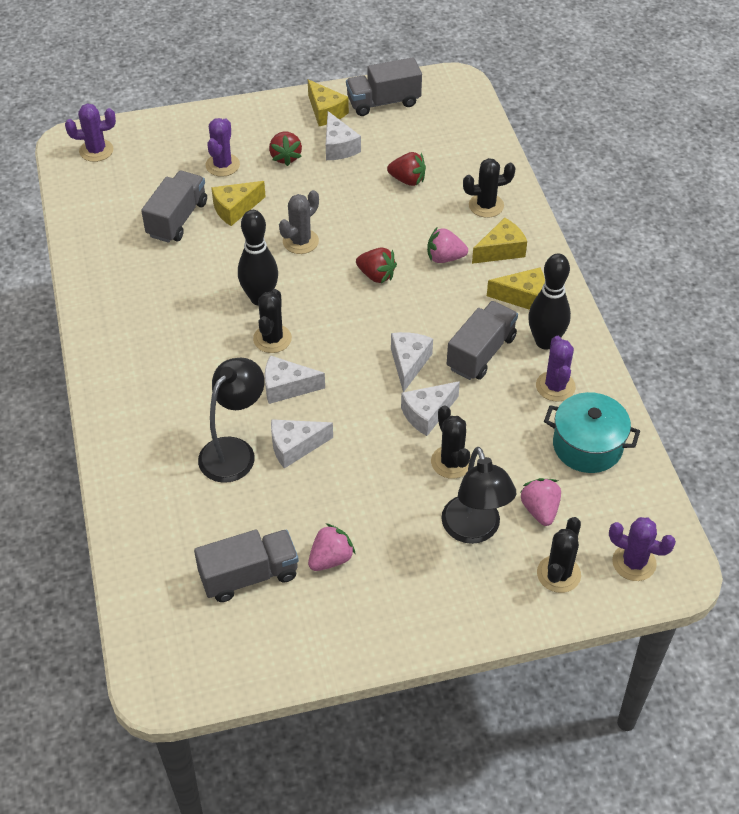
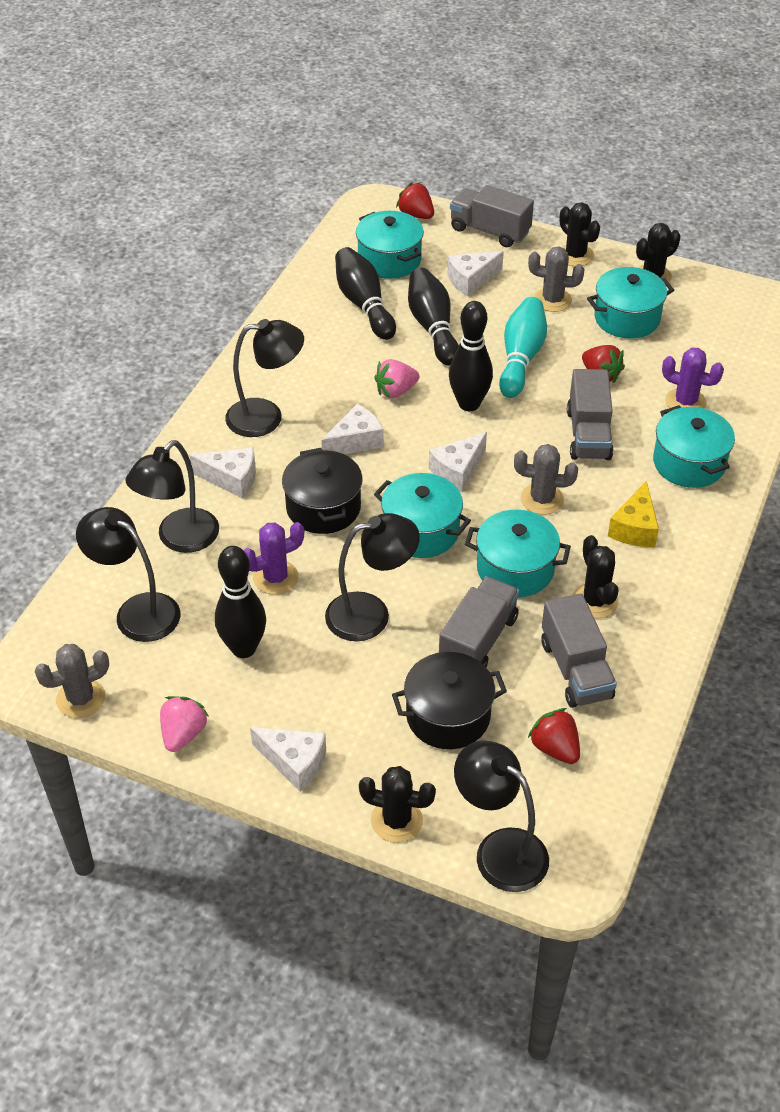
black bowling pin: 2 -> 4
black lamp: 2 -> 5
black pot: 0 -> 2
grey cactus: 1 -> 3
pink strawberry: 3 -> 2
purple cactus: 4 -> 2
turquoise bowling pin: 0 -> 1
turquoise pot: 1 -> 5
yellow cheese: 4 -> 1

